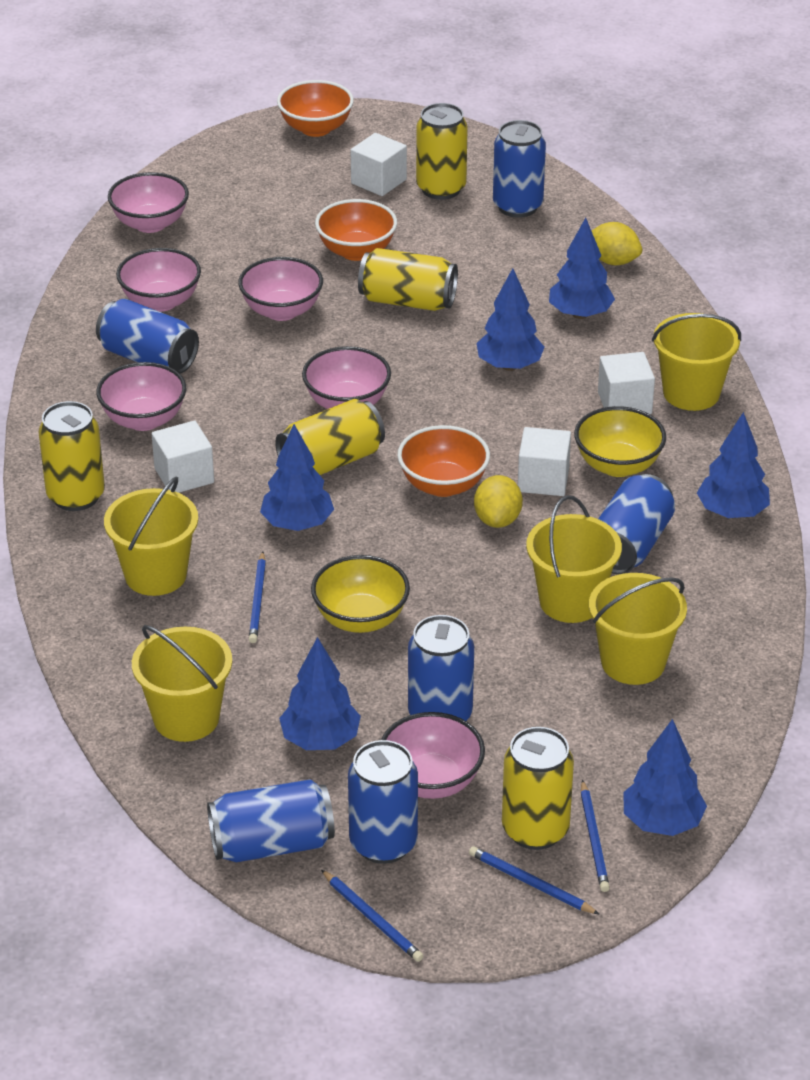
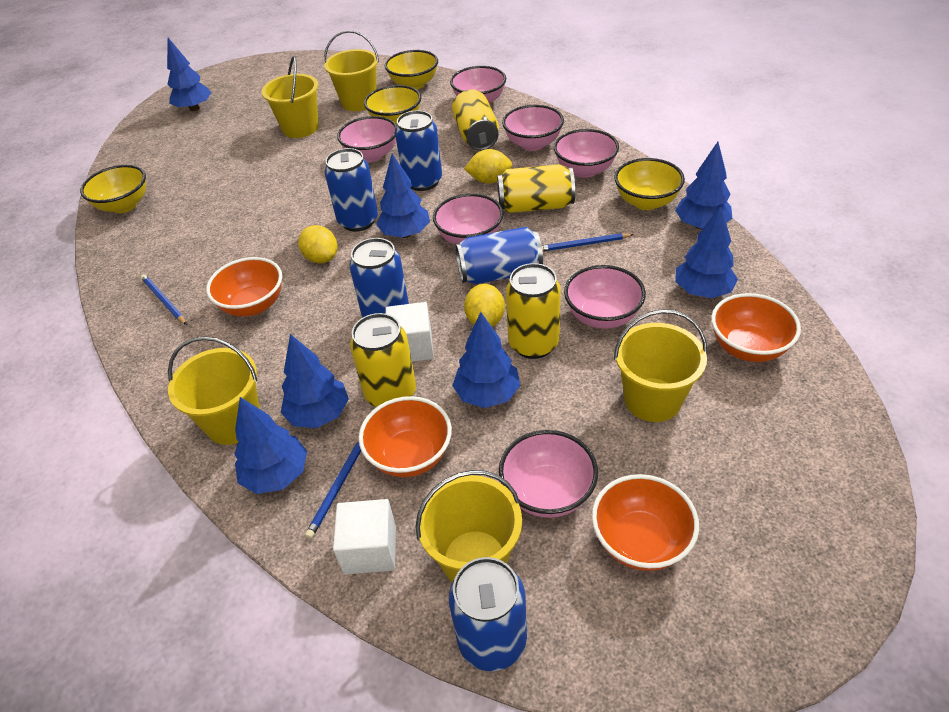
blue can: 6 -> 5
blue pencil: 4 -> 3
blue tree: 6 -> 7
orange bowl: 3 -> 4
pink bowl: 6 -> 7
white cube: 4 -> 2
yellow bowl: 2 -> 4
yellow can: 5 -> 4
yellow lemon: 2 -> 3

